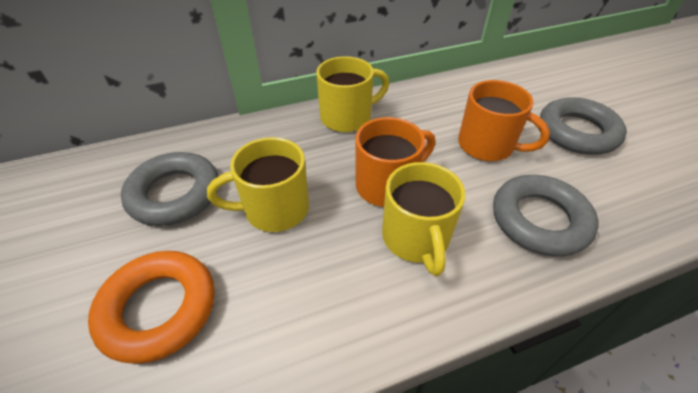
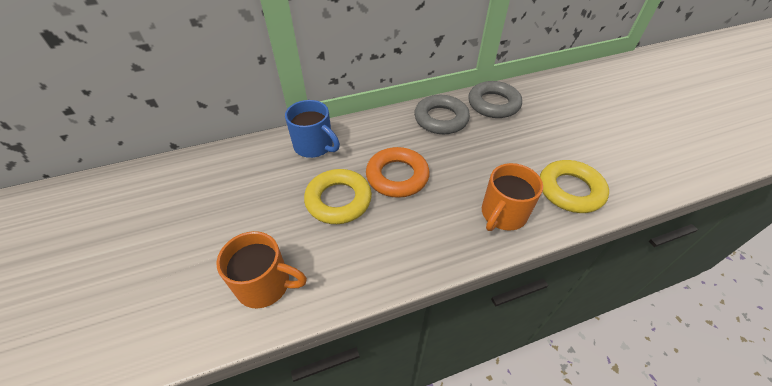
blue mug: 0 -> 1
grey ring: 3 -> 2
yellow mug: 3 -> 0
yellow ring: 0 -> 2

